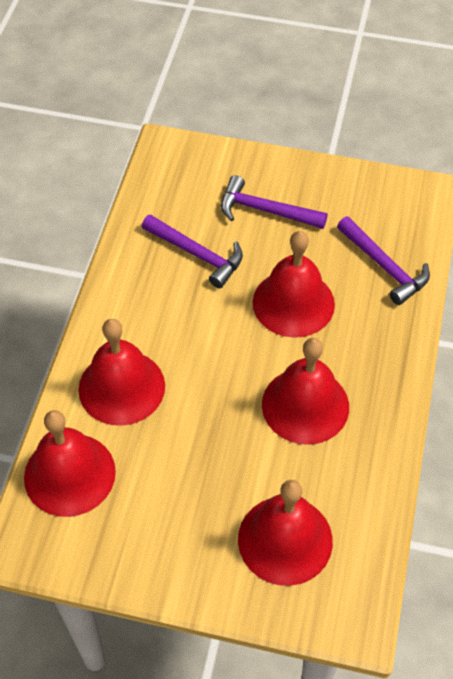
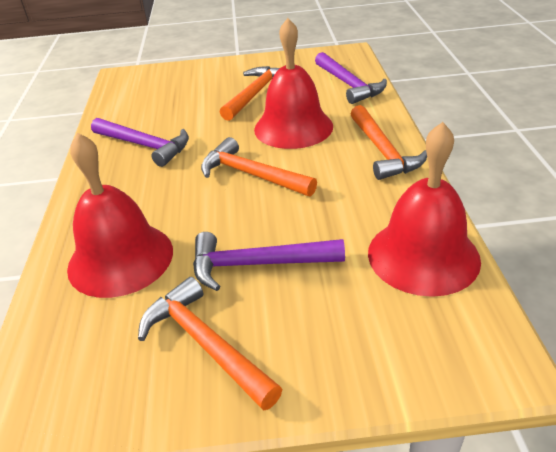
orange hammer: 0 -> 4
red bell: 5 -> 3

